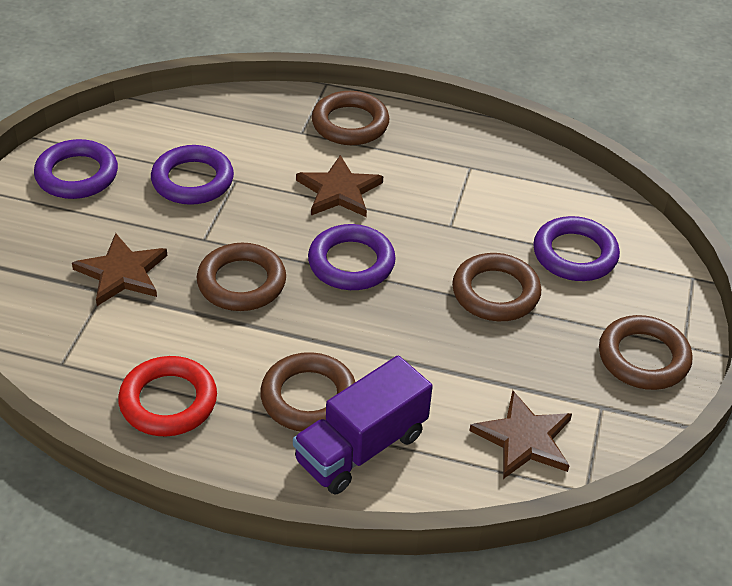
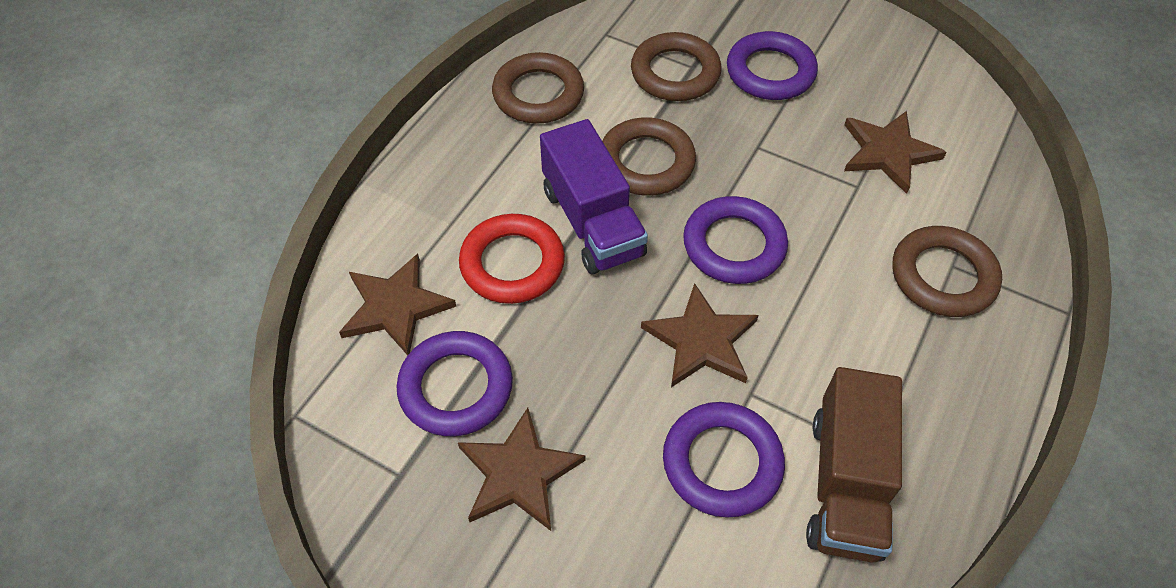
brown ring: 5 -> 4
brown star: 3 -> 4
brown truck: 0 -> 1

